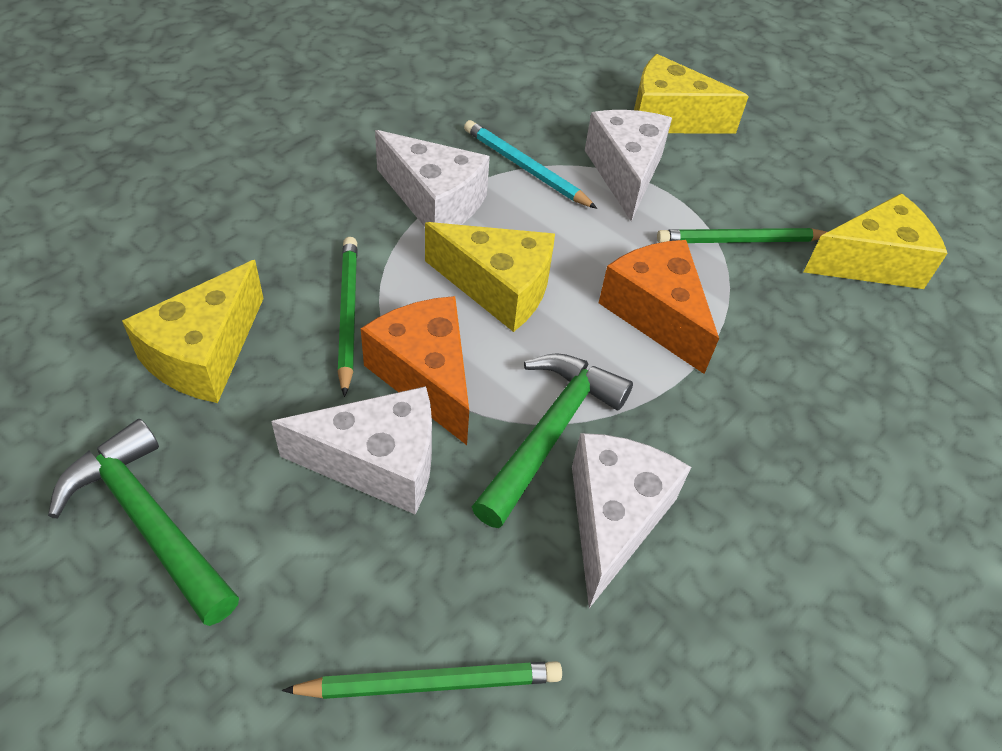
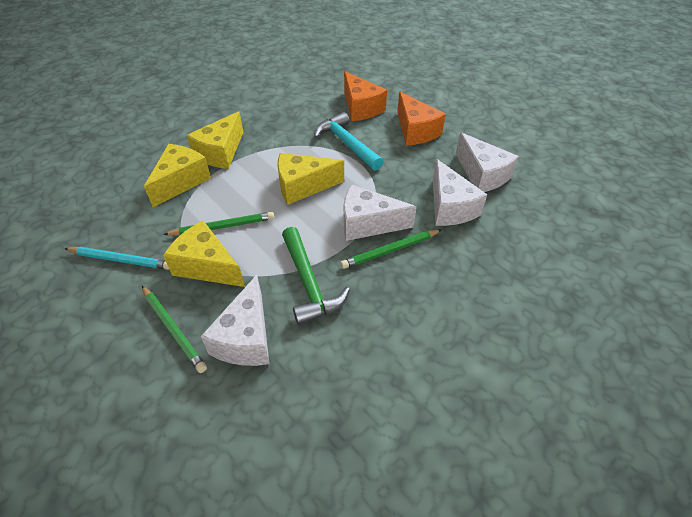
green hammer: 2 -> 1
turquoise hammer: 0 -> 1

